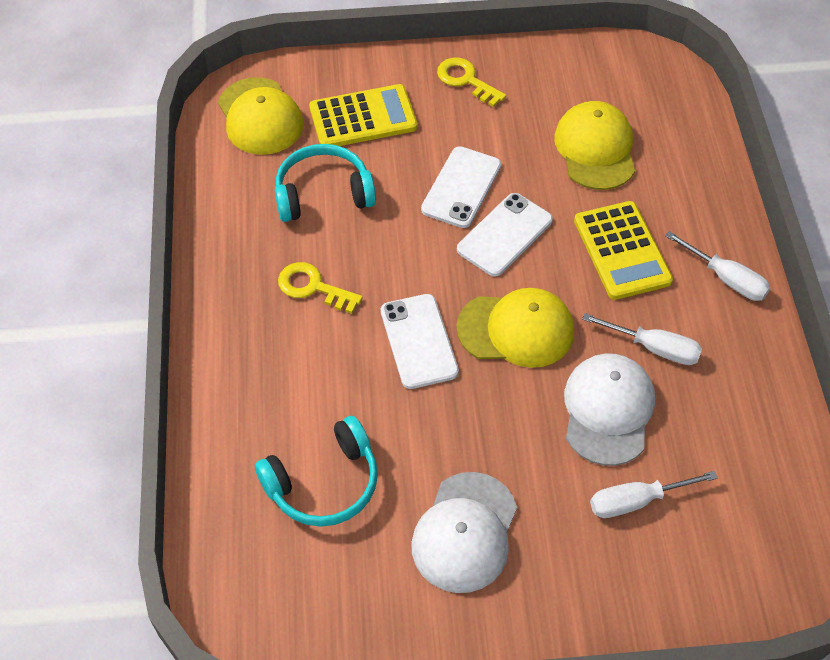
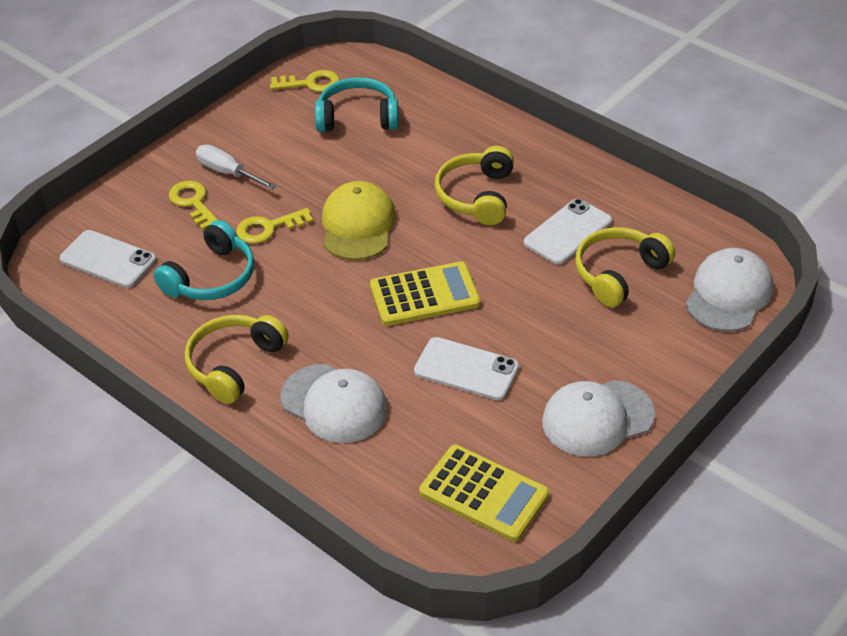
white cap: 2 -> 3
white screwdriver: 3 -> 1
yellow cap: 3 -> 1
yellow headphones: 0 -> 3
yellow key: 2 -> 3

